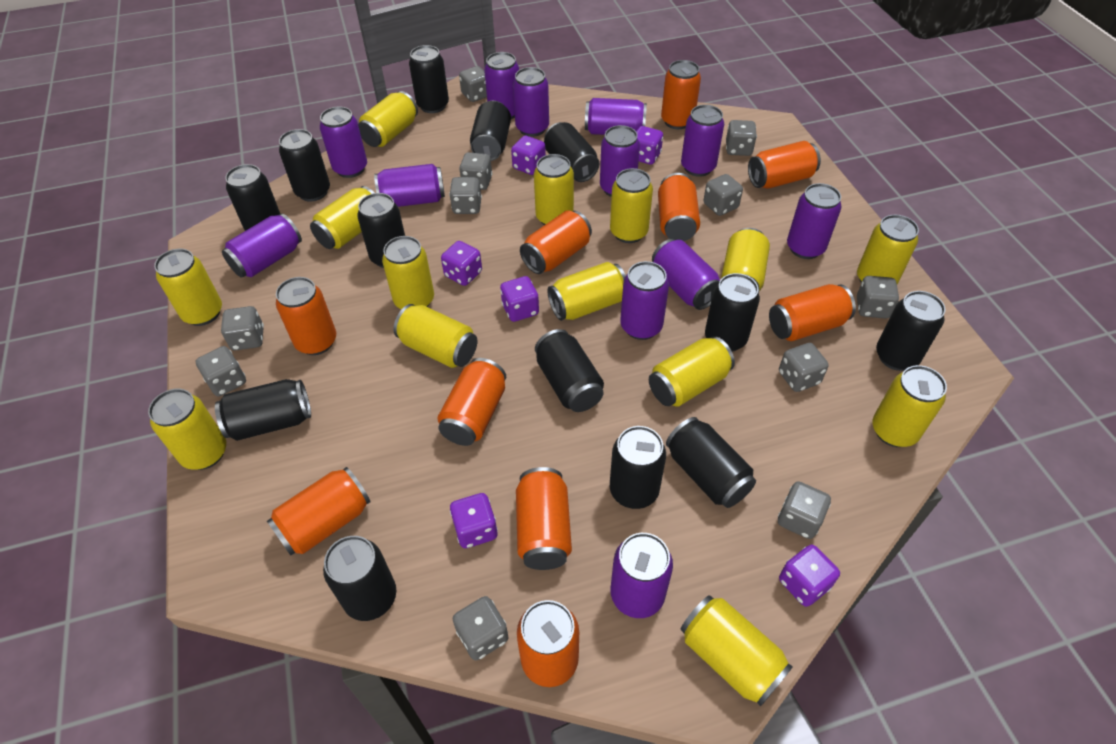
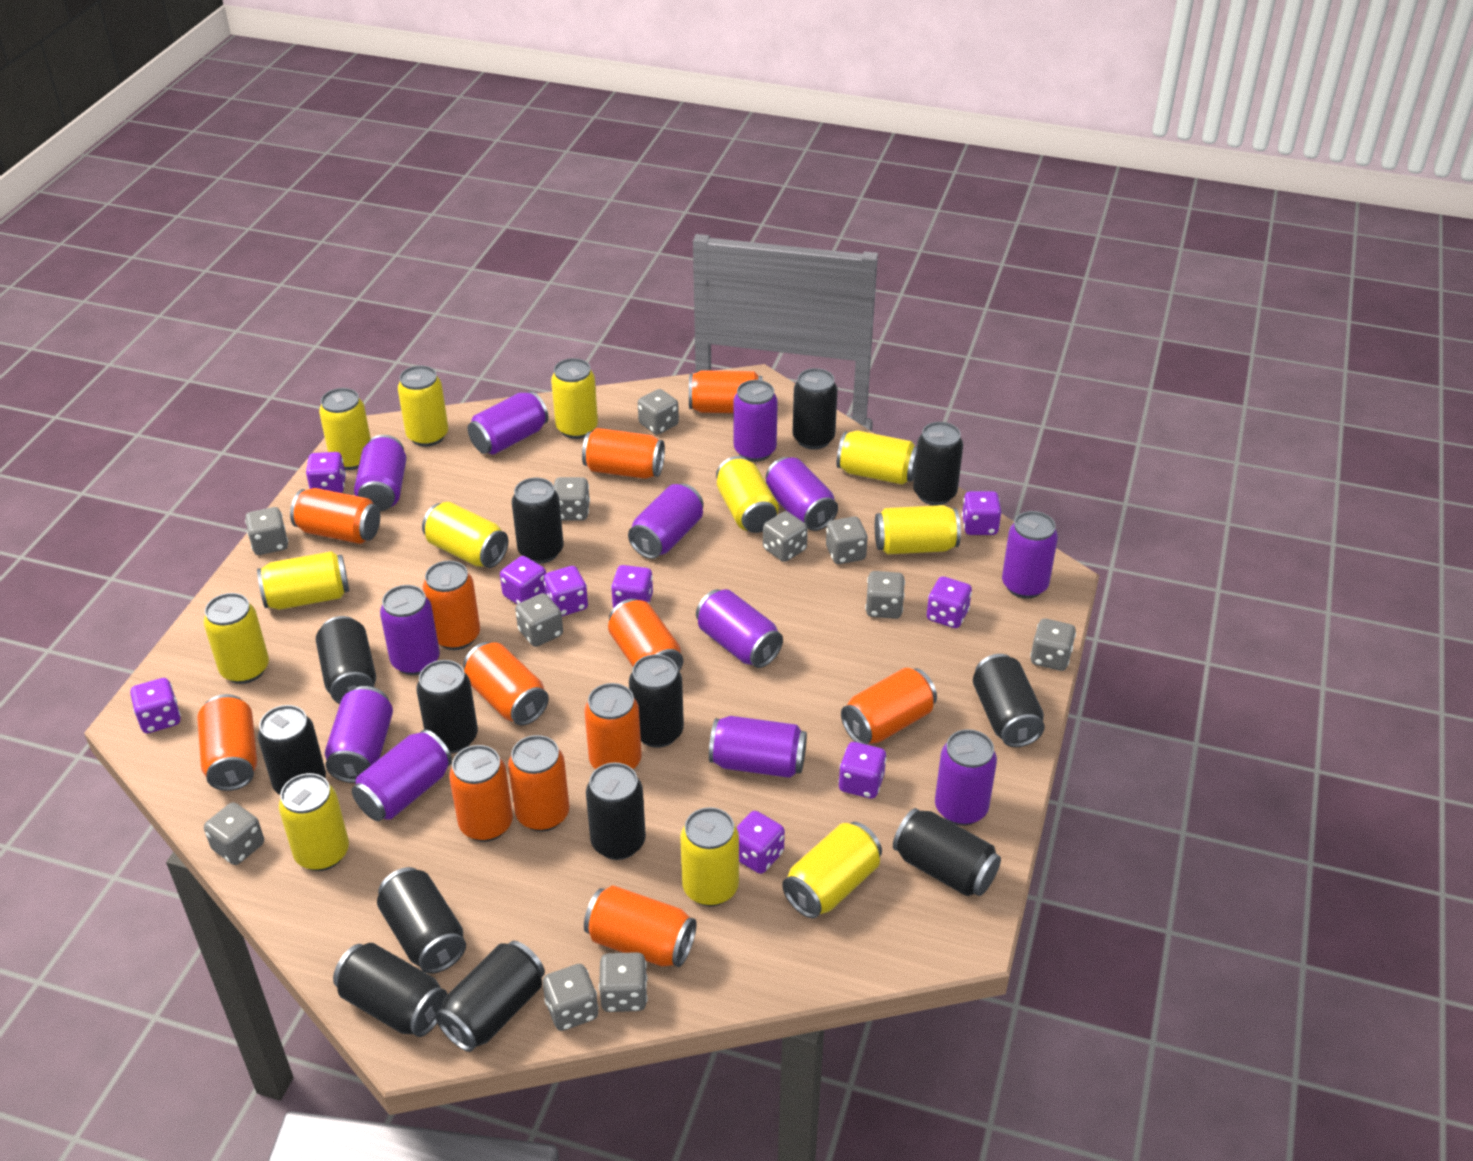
orange can: 10 -> 12
purple dice: 6 -> 9
yellow can: 14 -> 12

